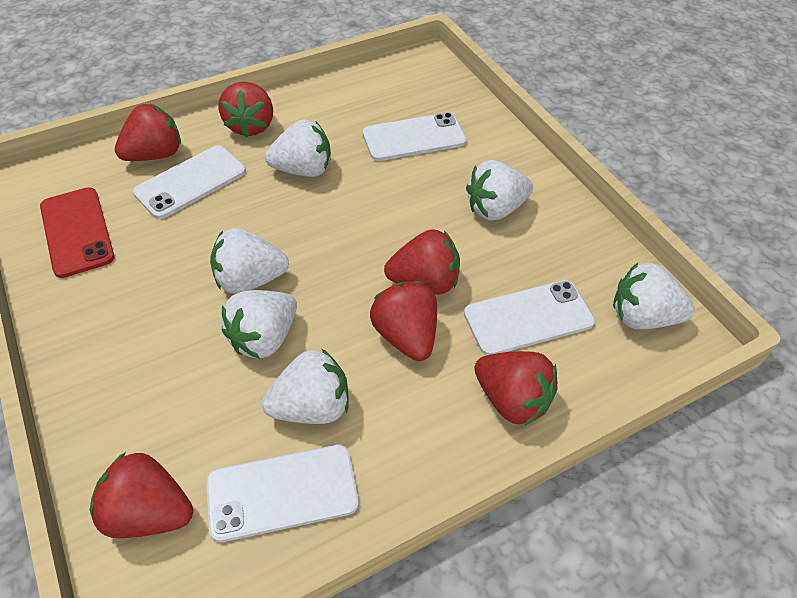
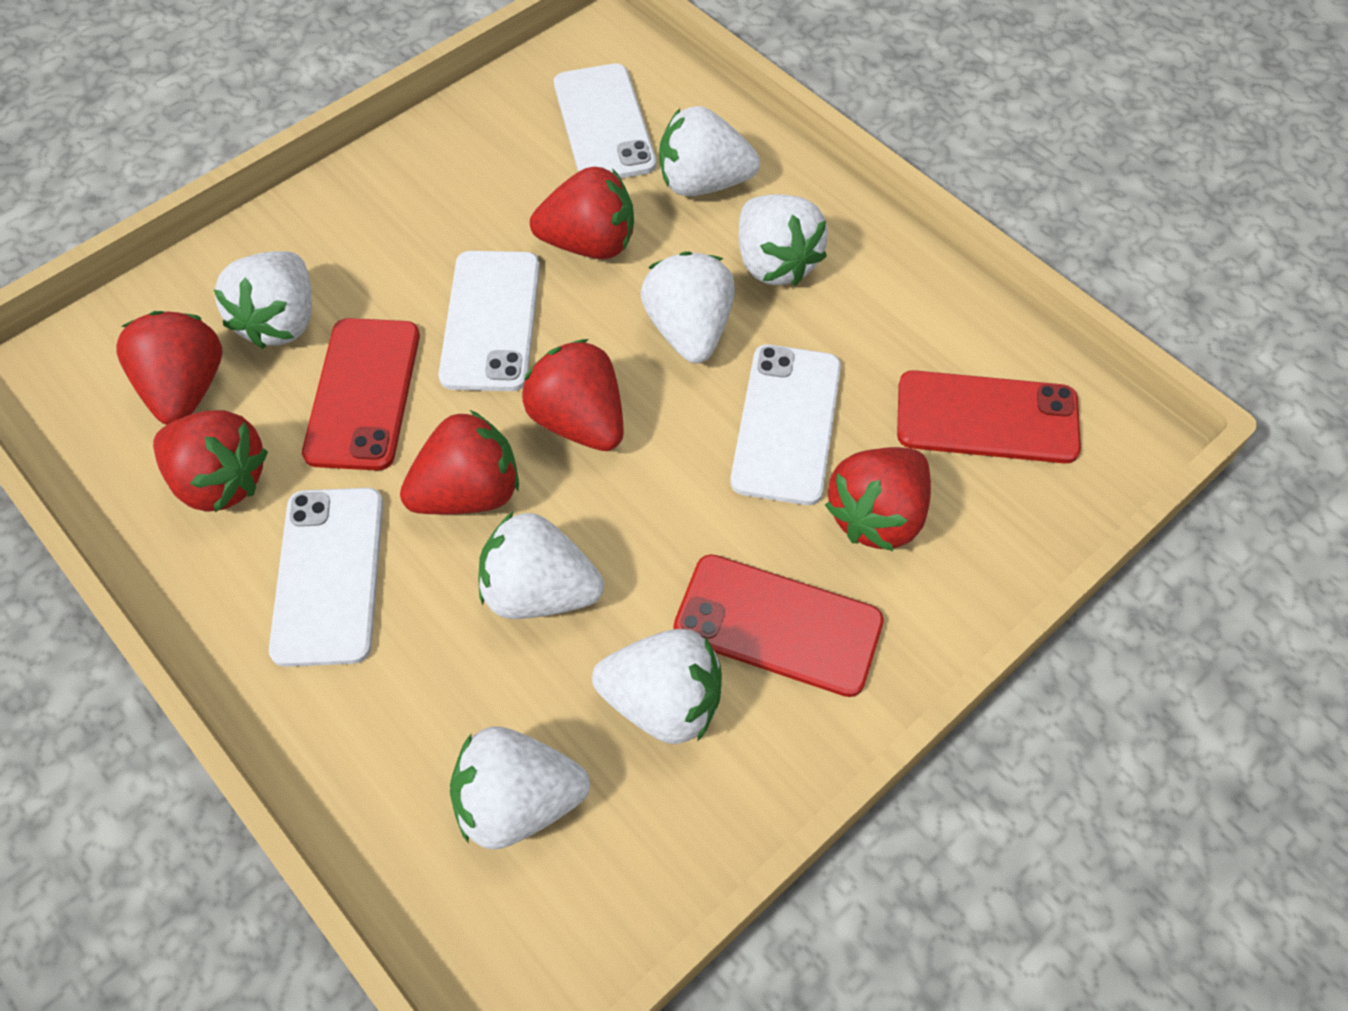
red phone: 1 -> 3
white strawberry: 6 -> 7

